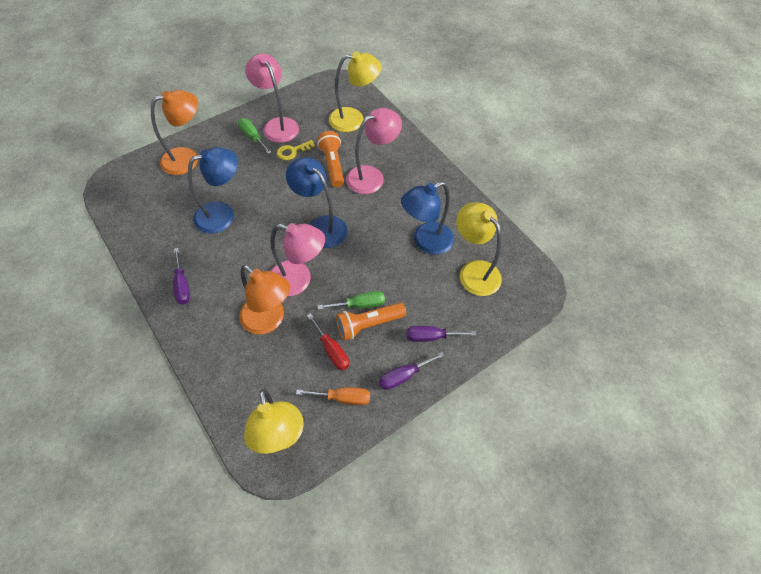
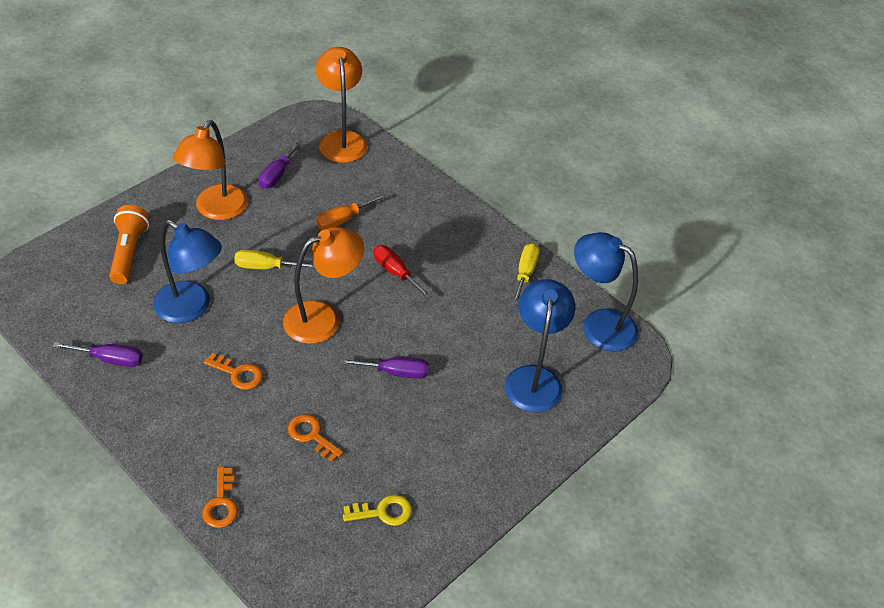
green screwdriver: 2 -> 0
orange flashlight: 2 -> 1
orange key: 0 -> 3
orange lamp: 2 -> 3
pink lamp: 3 -> 0
yellow lamp: 3 -> 0
yellow screwdriver: 0 -> 2

